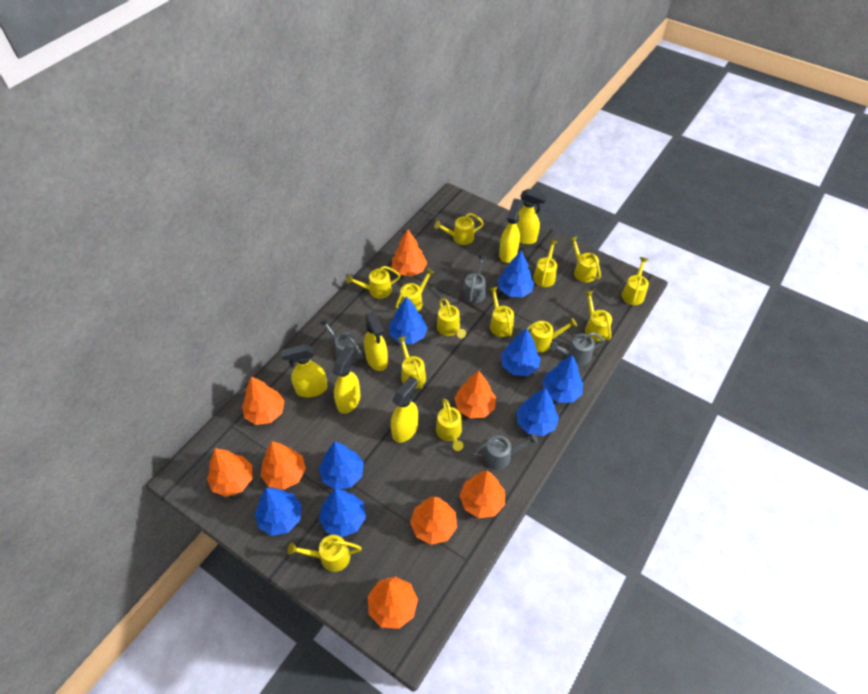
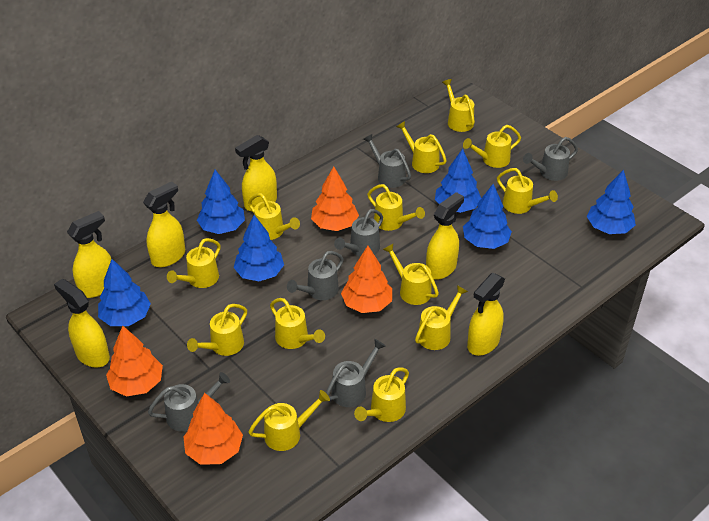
blue tree: 8 -> 6
grey watering can: 4 -> 6
orange tree: 8 -> 4

